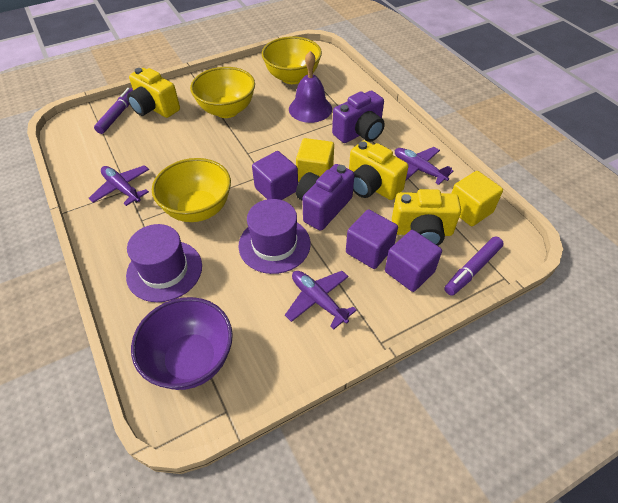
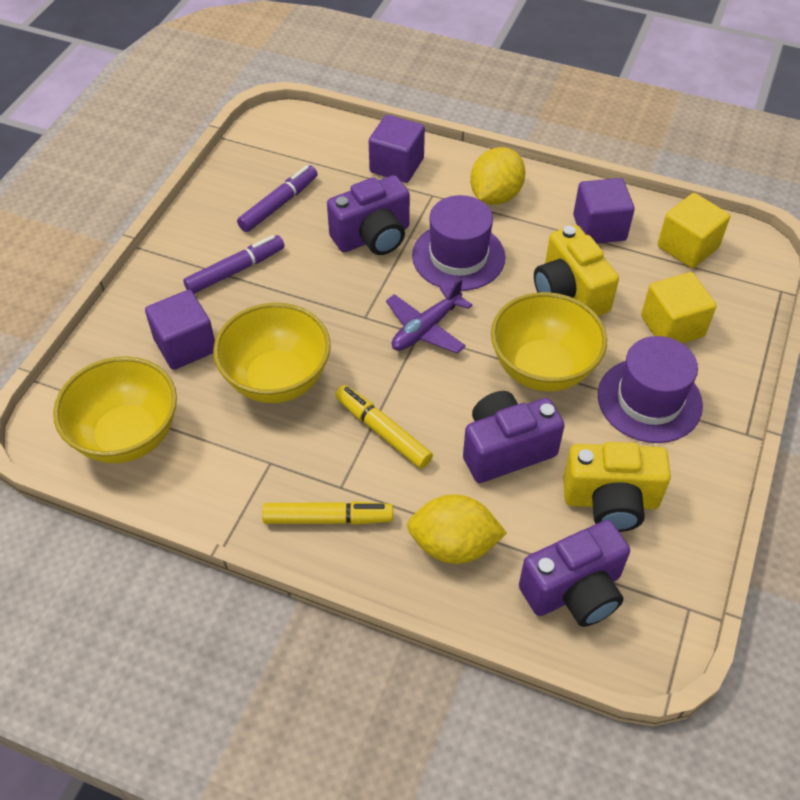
purple bell: 1 -> 0
purple bowl: 1 -> 0
purple camera: 2 -> 3
purple plane: 3 -> 1
yellow camera: 3 -> 2
yellow lemon: 0 -> 2
yellow marker: 0 -> 2

